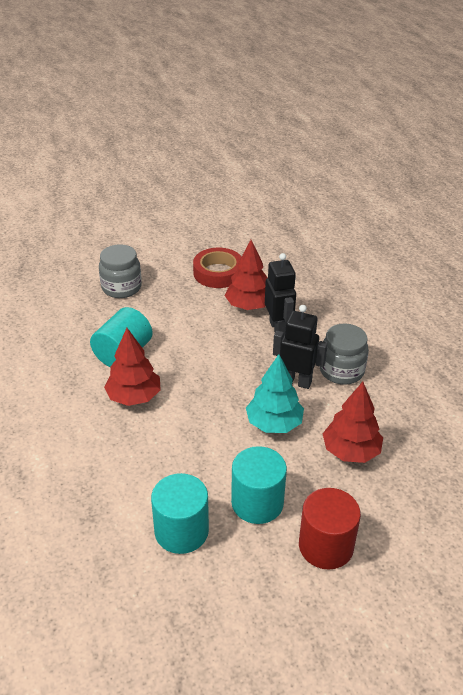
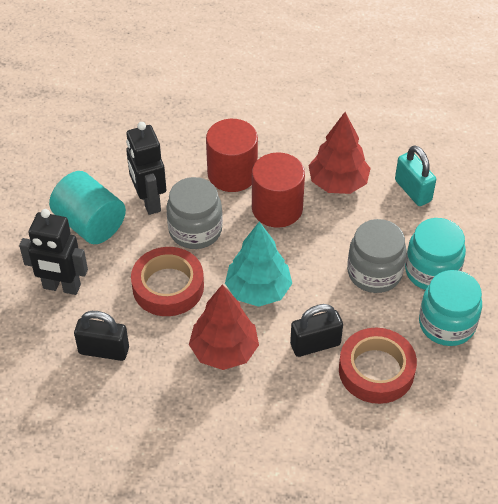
black padlock: 0 -> 2
red cylinder: 1 -> 2
red tape: 1 -> 2
red tree: 3 -> 2
turquoise cylinder: 3 -> 1
turquoise jar: 0 -> 2
turquoise padlock: 0 -> 1

